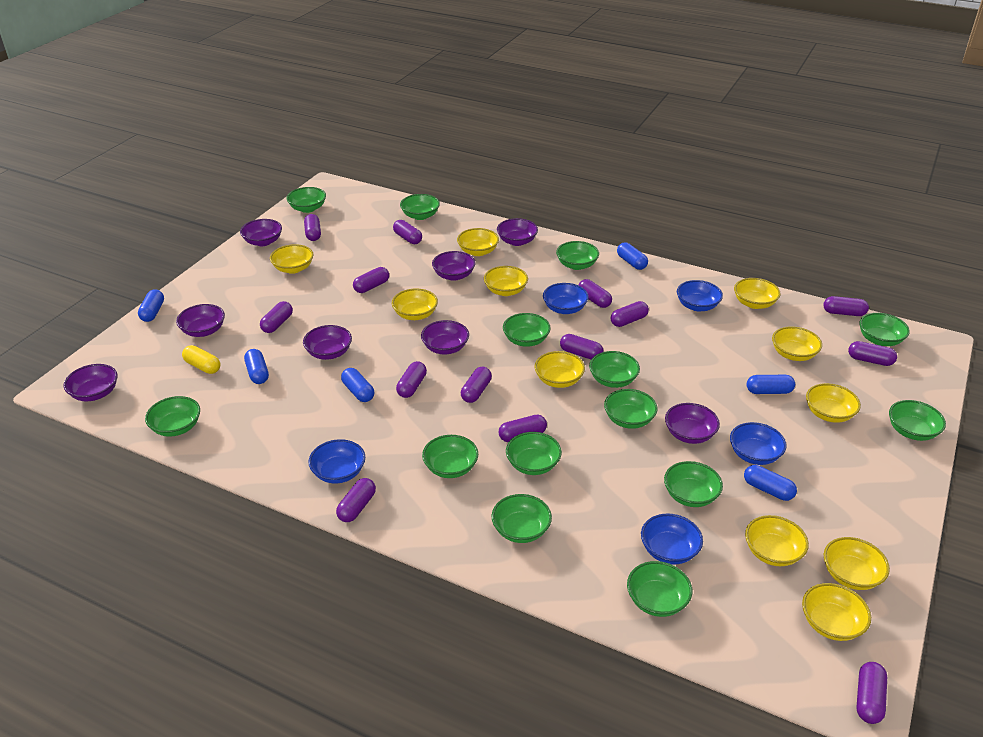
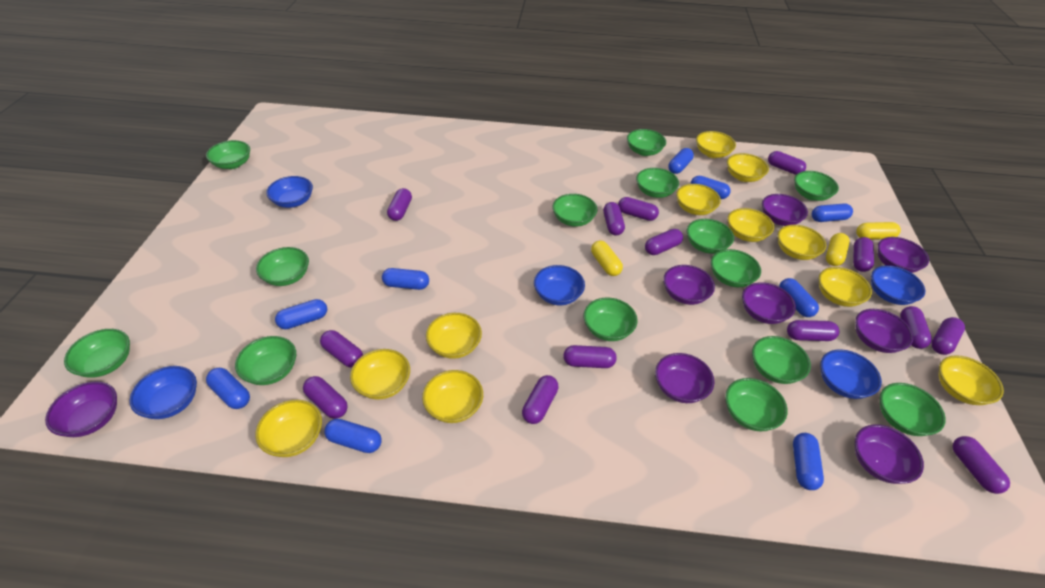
blue capsule: 6 -> 9
yellow capsule: 1 -> 3

